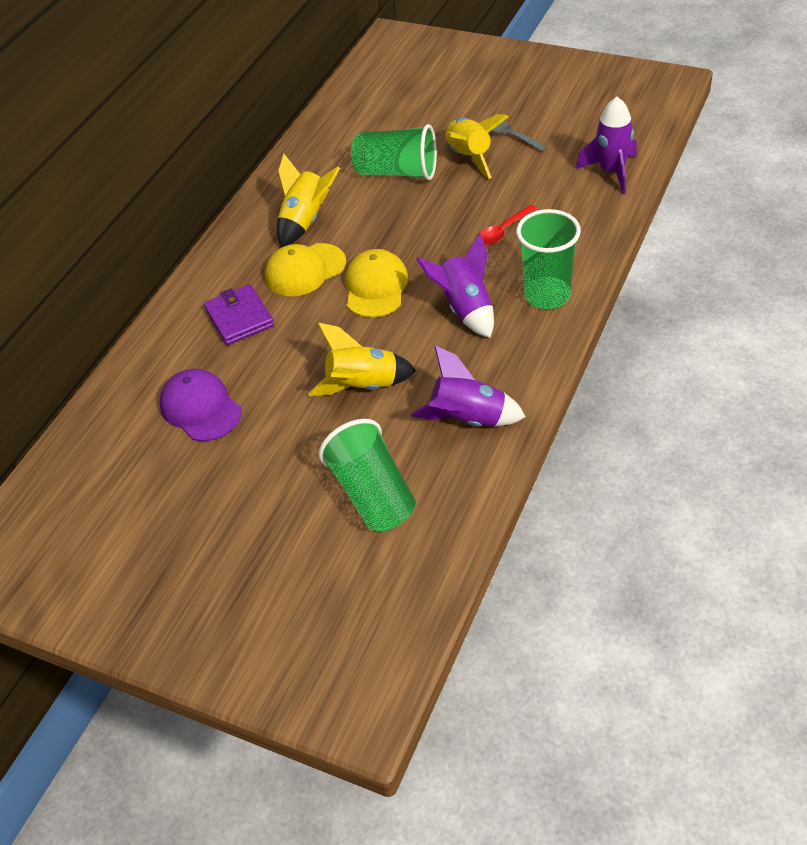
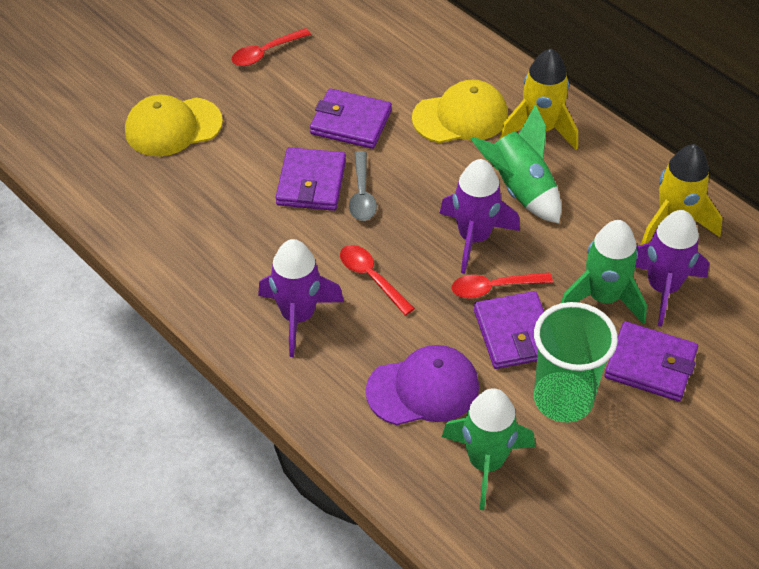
green cup: 3 -> 1
green rocket: 0 -> 3
purple wallet: 1 -> 4
red spoon: 1 -> 3
yellow rocket: 3 -> 2

